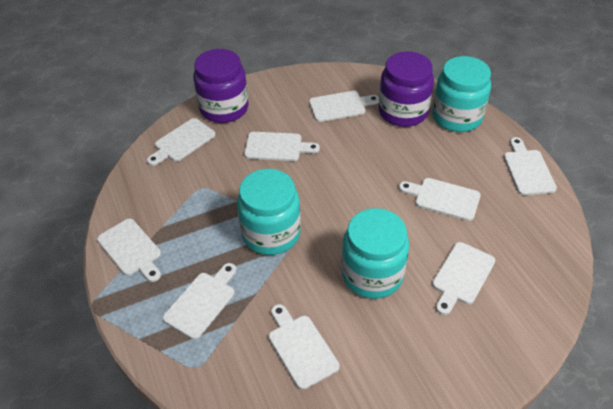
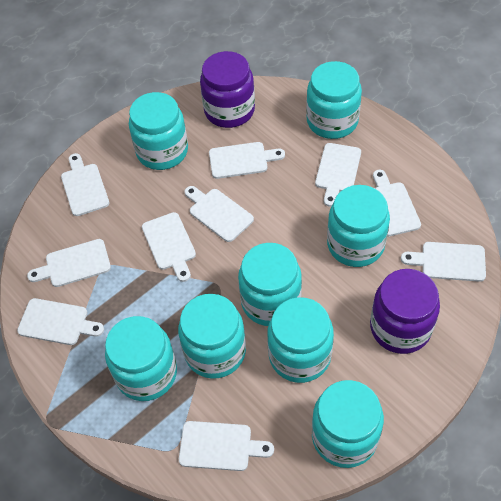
turquoise jar: 3 -> 8
white cutting board: 9 -> 10

